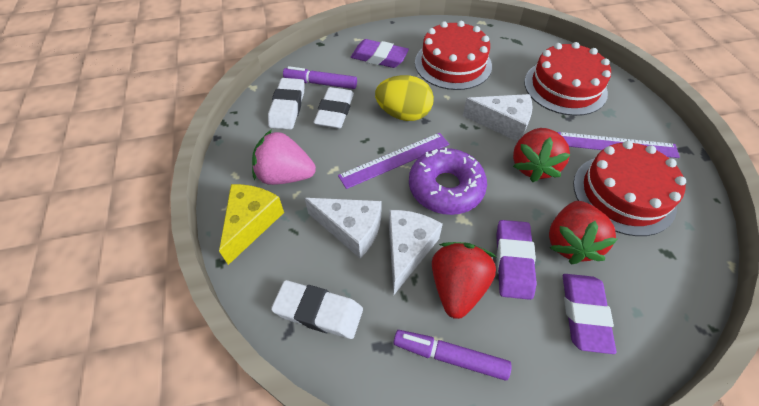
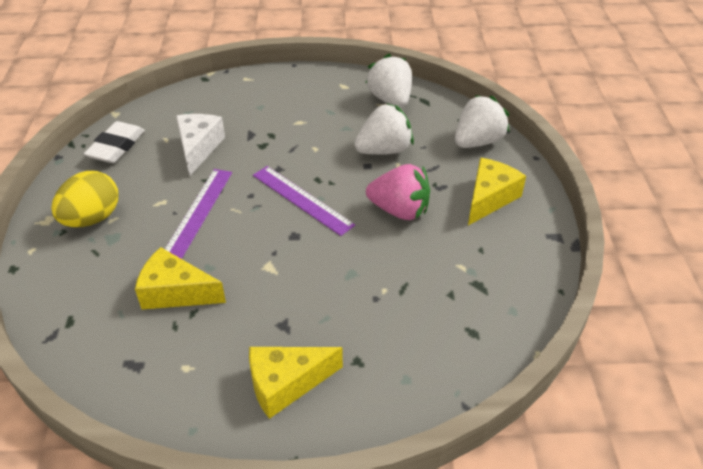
purple donut: 1 -> 0
purple eraser: 3 -> 0
purple marker: 2 -> 0
red cake: 3 -> 0
red strawberry: 3 -> 0
white cheese: 3 -> 1
white eraser: 3 -> 1
white strawberry: 0 -> 3
yellow cheese: 1 -> 3

